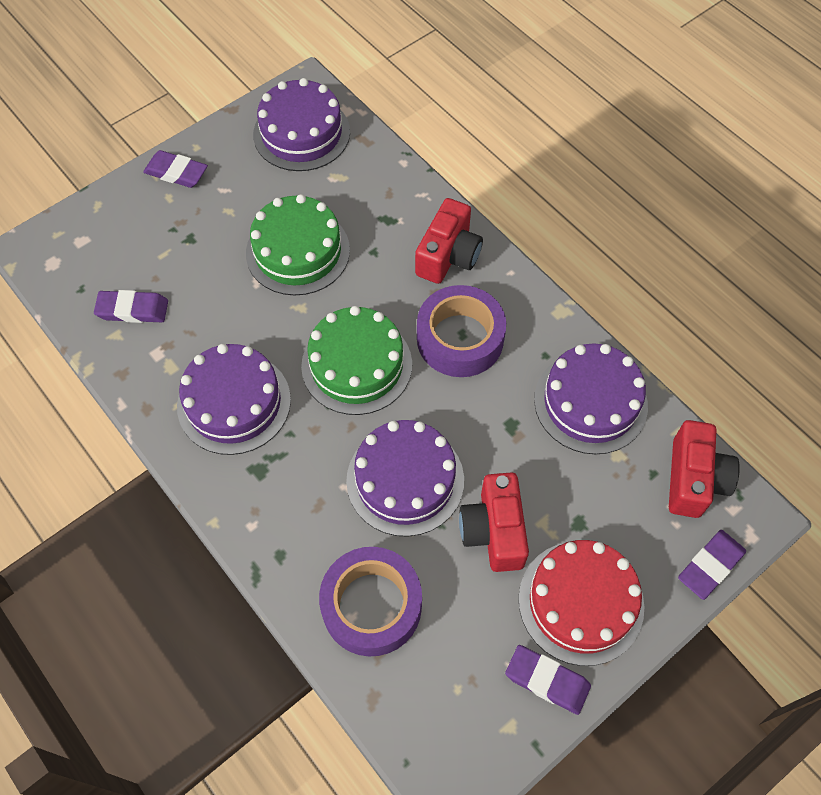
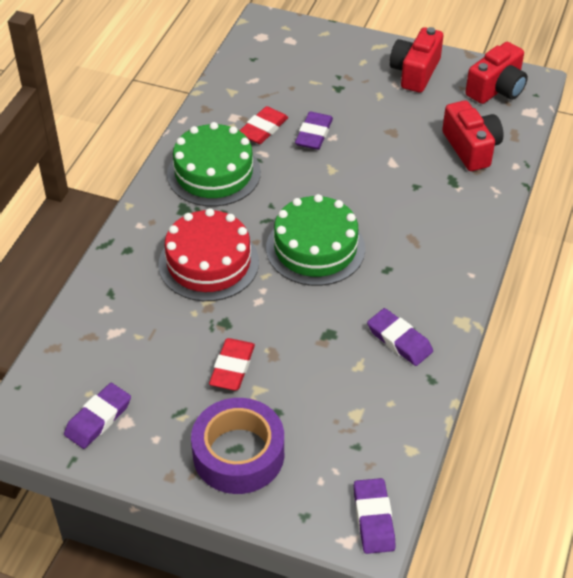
purple cake: 4 -> 0
purple tape: 2 -> 1
red eraser: 0 -> 2

